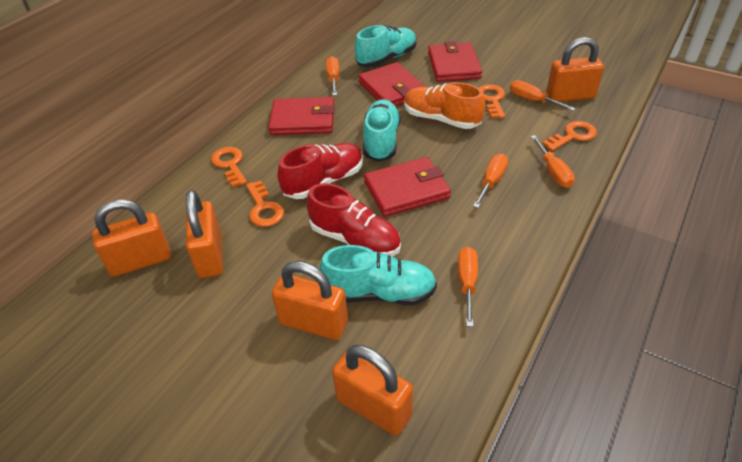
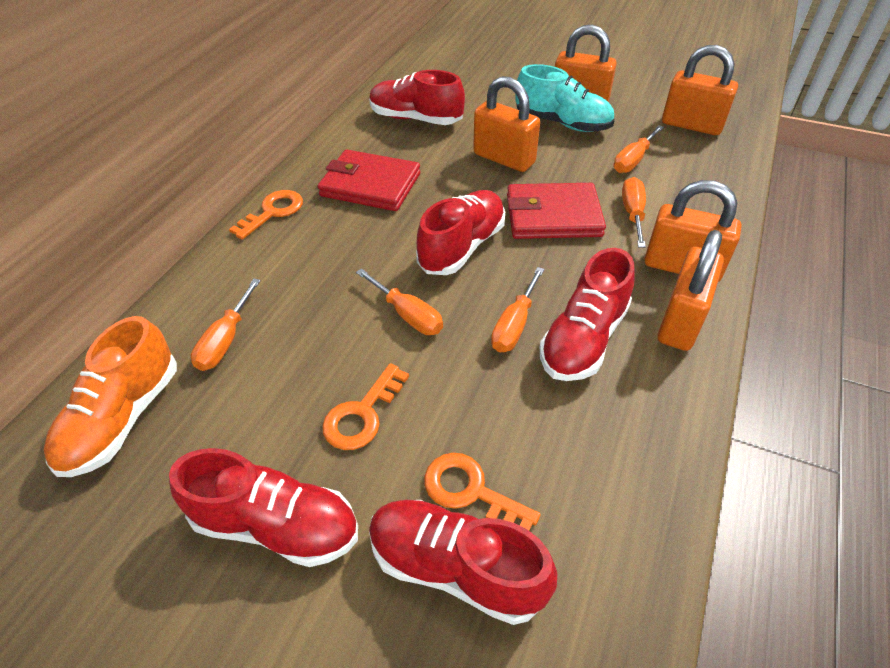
orange key: 4 -> 3
red shoe: 2 -> 5
red wallet: 4 -> 2
turquoise shoe: 3 -> 1

